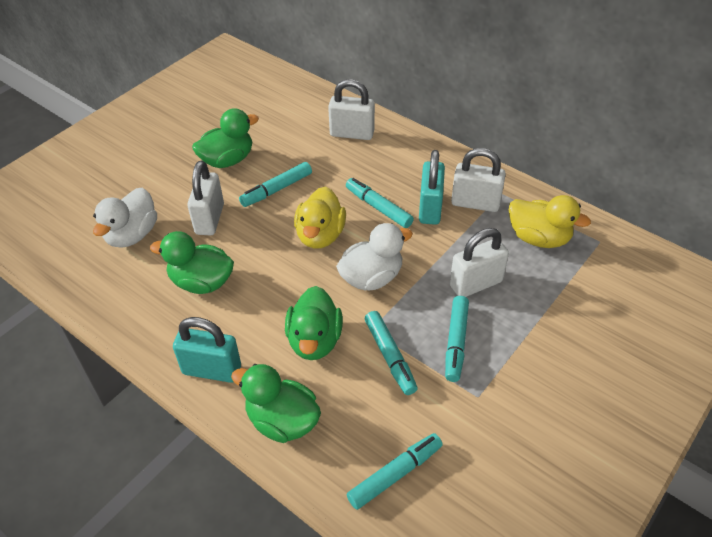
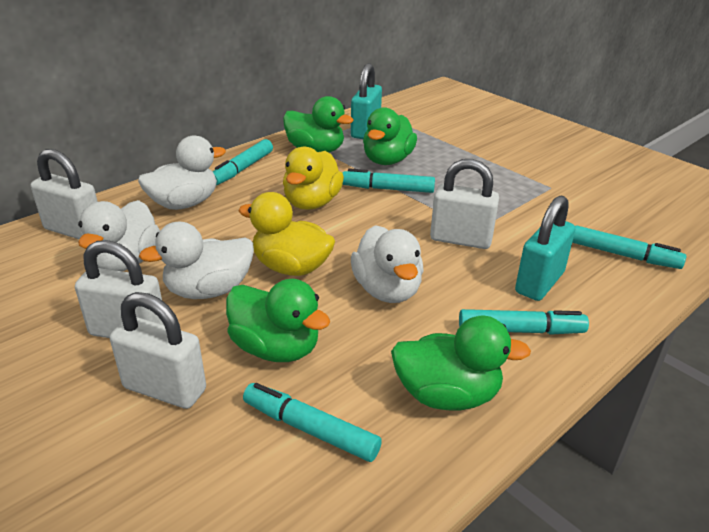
white duck: 2 -> 4

